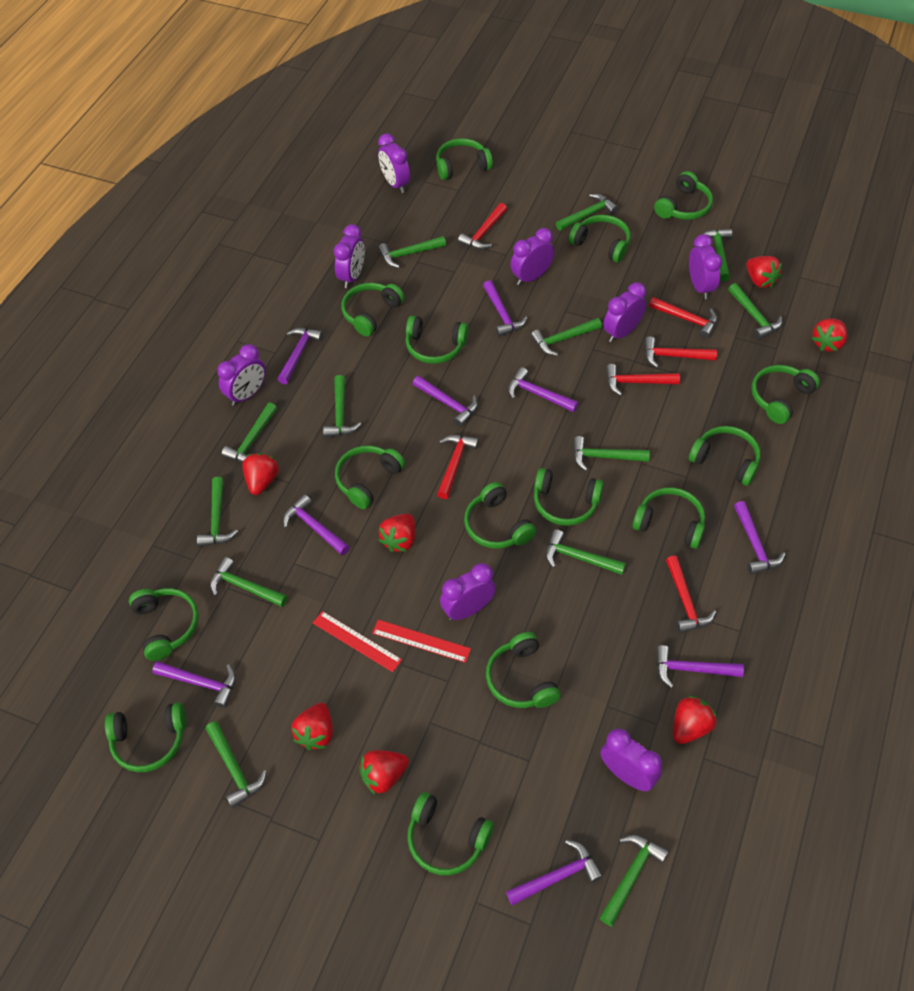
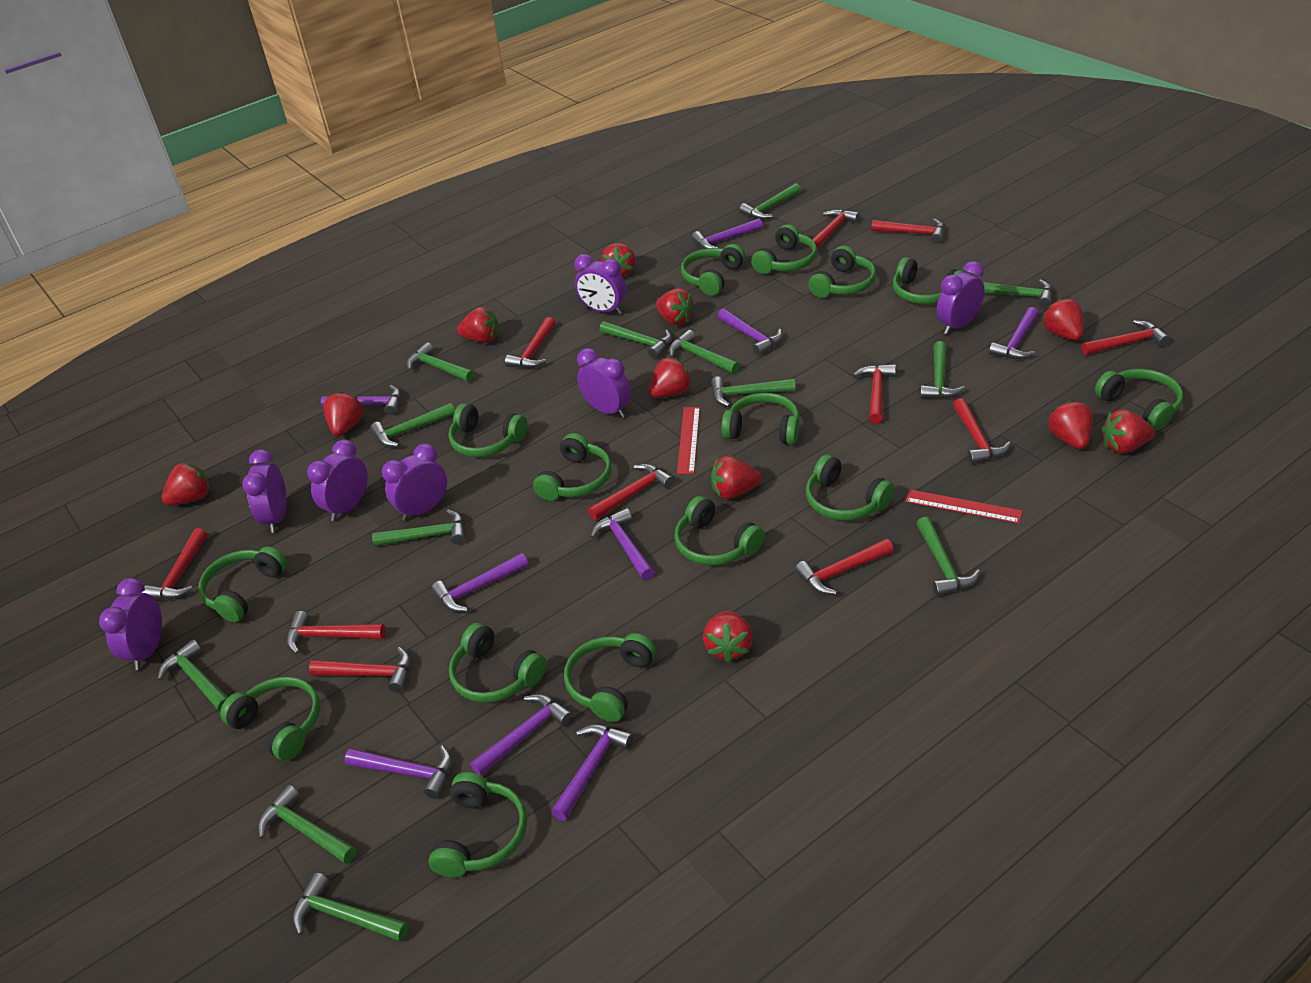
purple clock: 8 -> 7
red hammer: 6 -> 11
red strawberry: 7 -> 11

